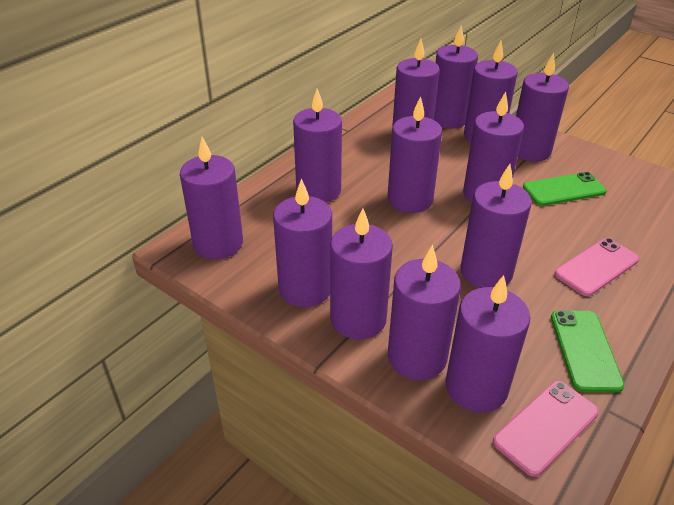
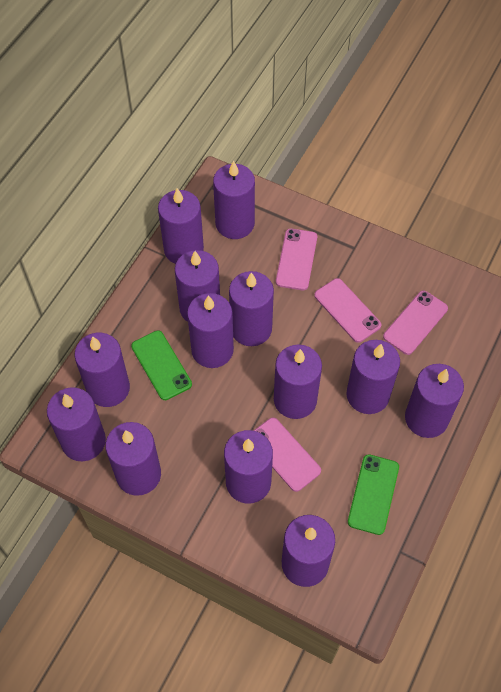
pink phone: 2 -> 4

